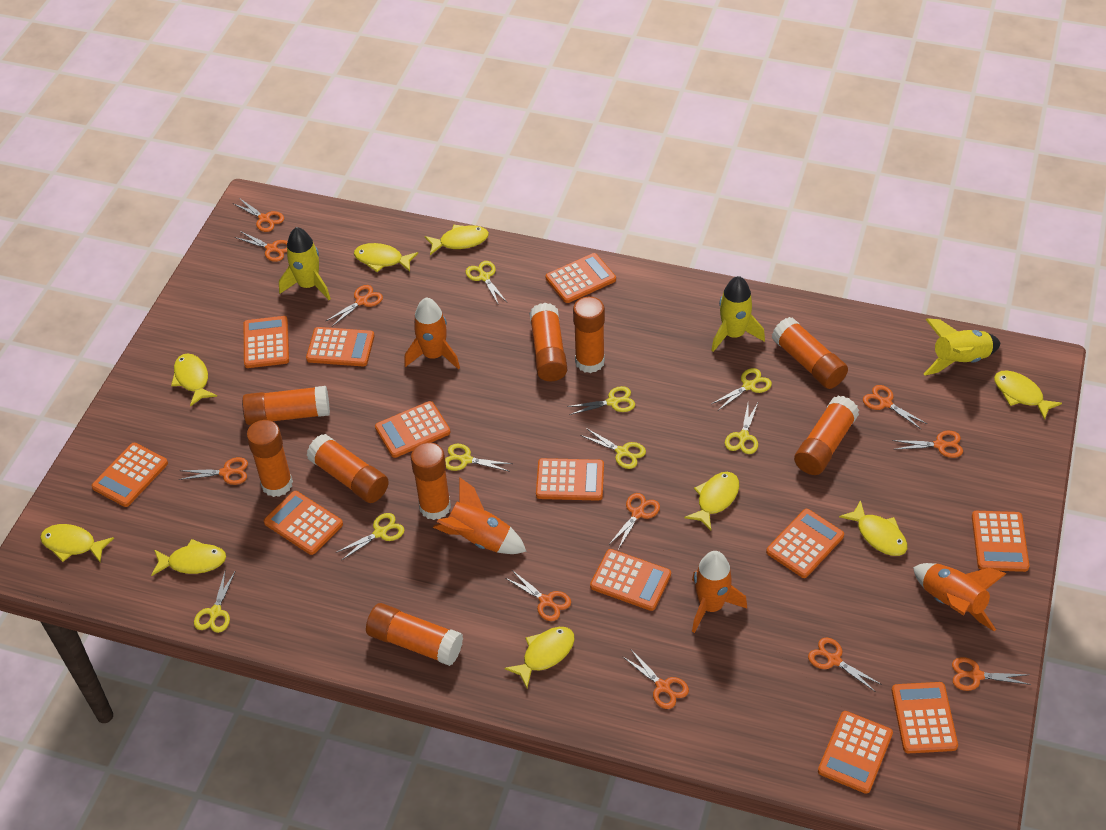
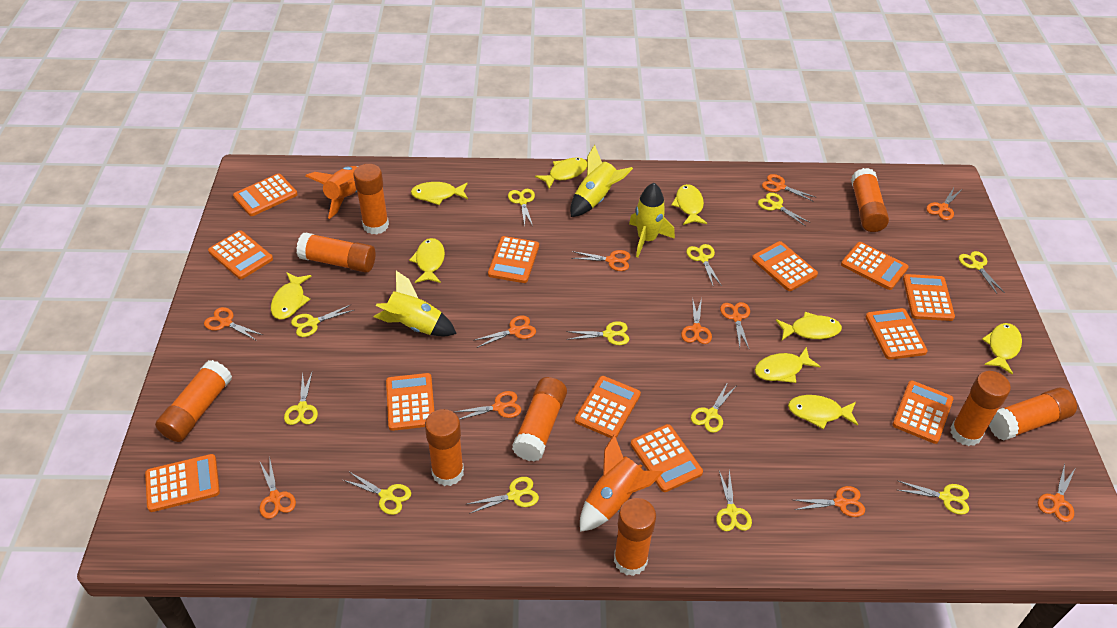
orange rocket: 4 -> 2
yellow scissors: 8 -> 12

